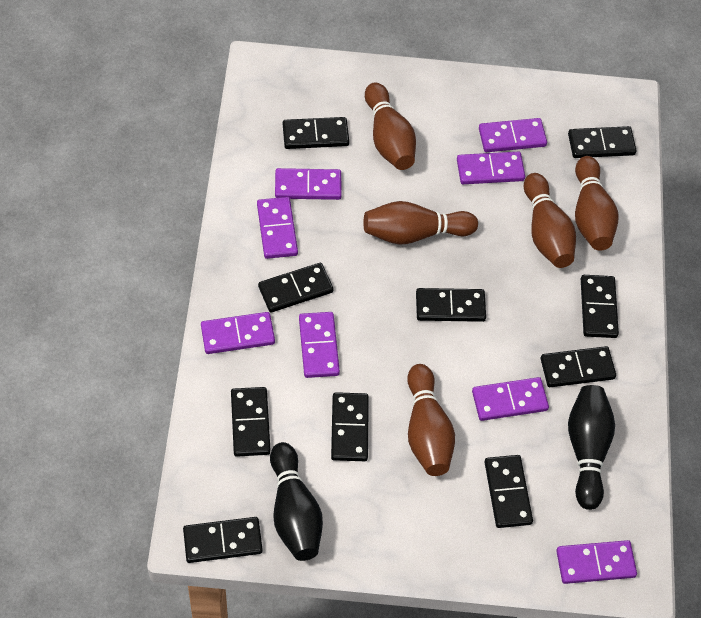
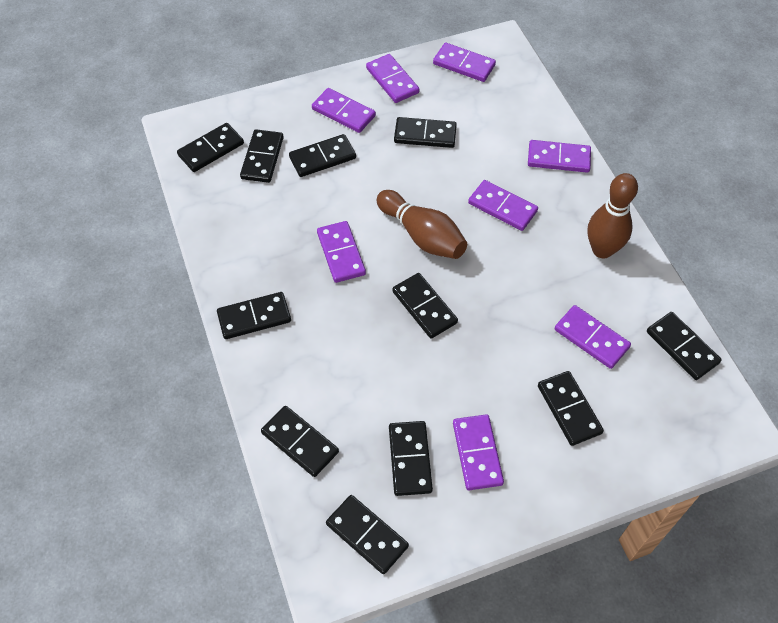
black bowling pin: 2 -> 0
black domino: 10 -> 11
brown bowling pin: 5 -> 2

